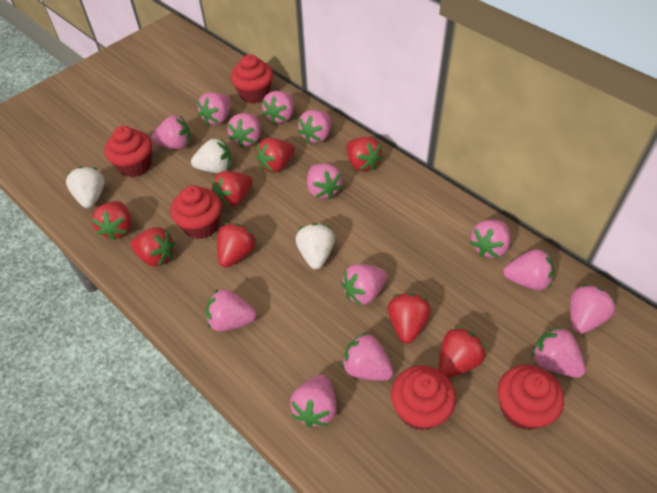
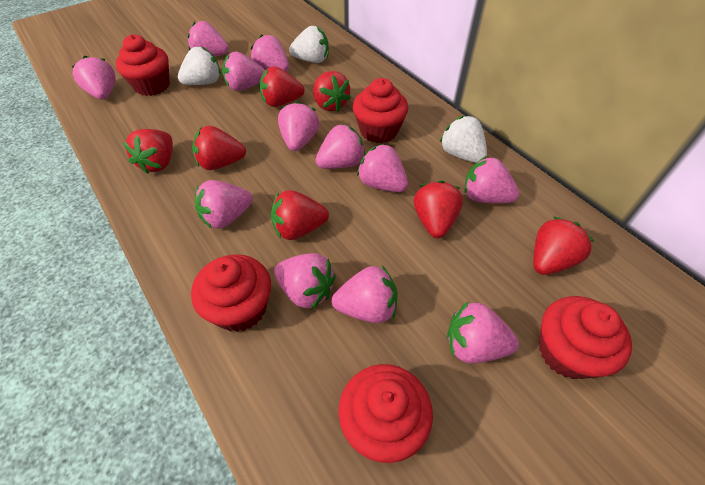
pink strawberry: 14 -> 12
red strawberry: 8 -> 7

